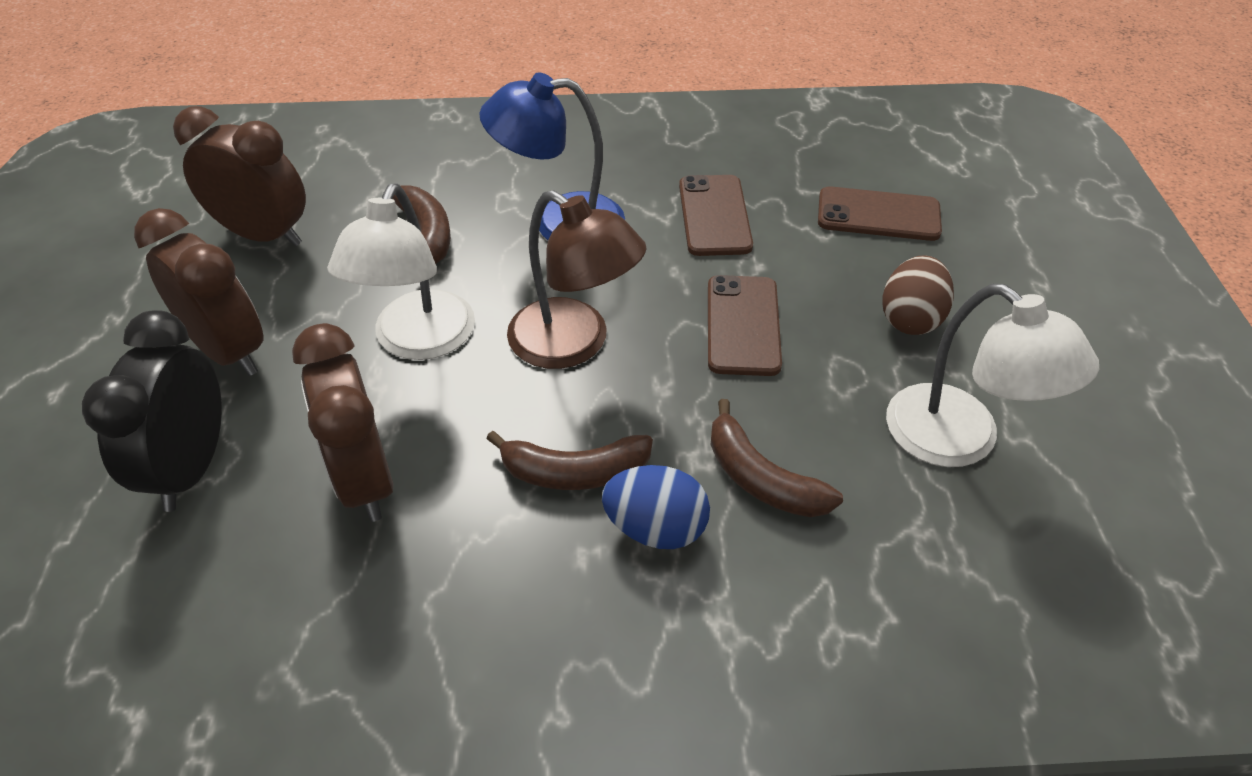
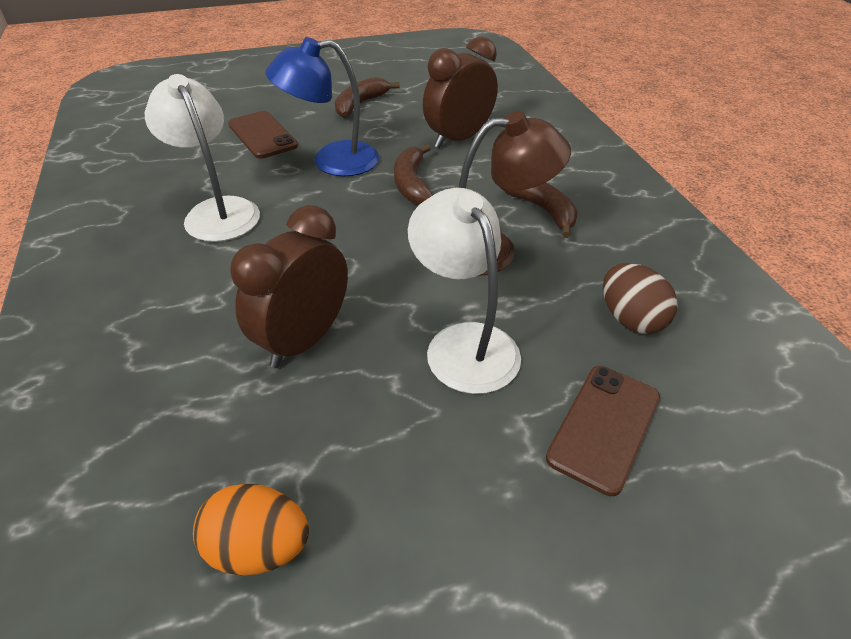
black clock: 1 -> 0
blue egg: 1 -> 0
brown clock: 3 -> 2
brown phone: 3 -> 2
orange egg: 0 -> 1

